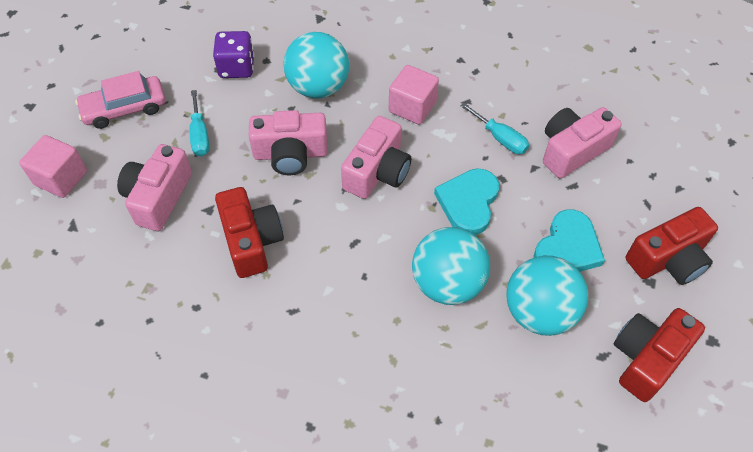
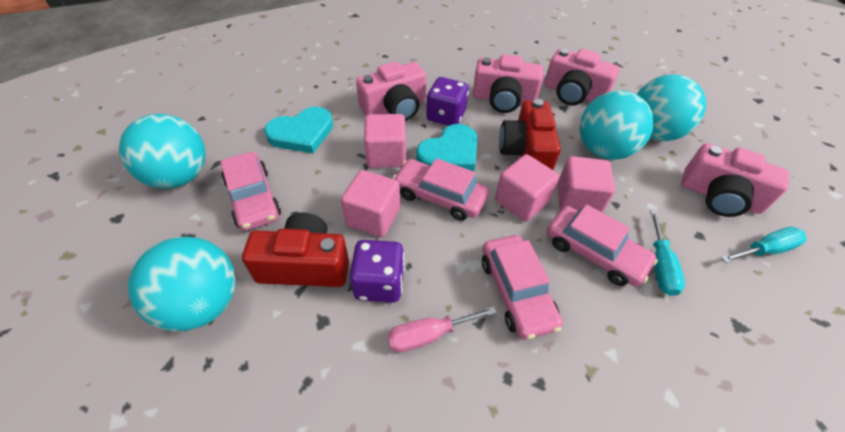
pink car: 1 -> 4
pink cube: 2 -> 4
pink screwdriver: 0 -> 1
purple dice: 1 -> 2
red camera: 3 -> 2
turquoise ball: 3 -> 4

